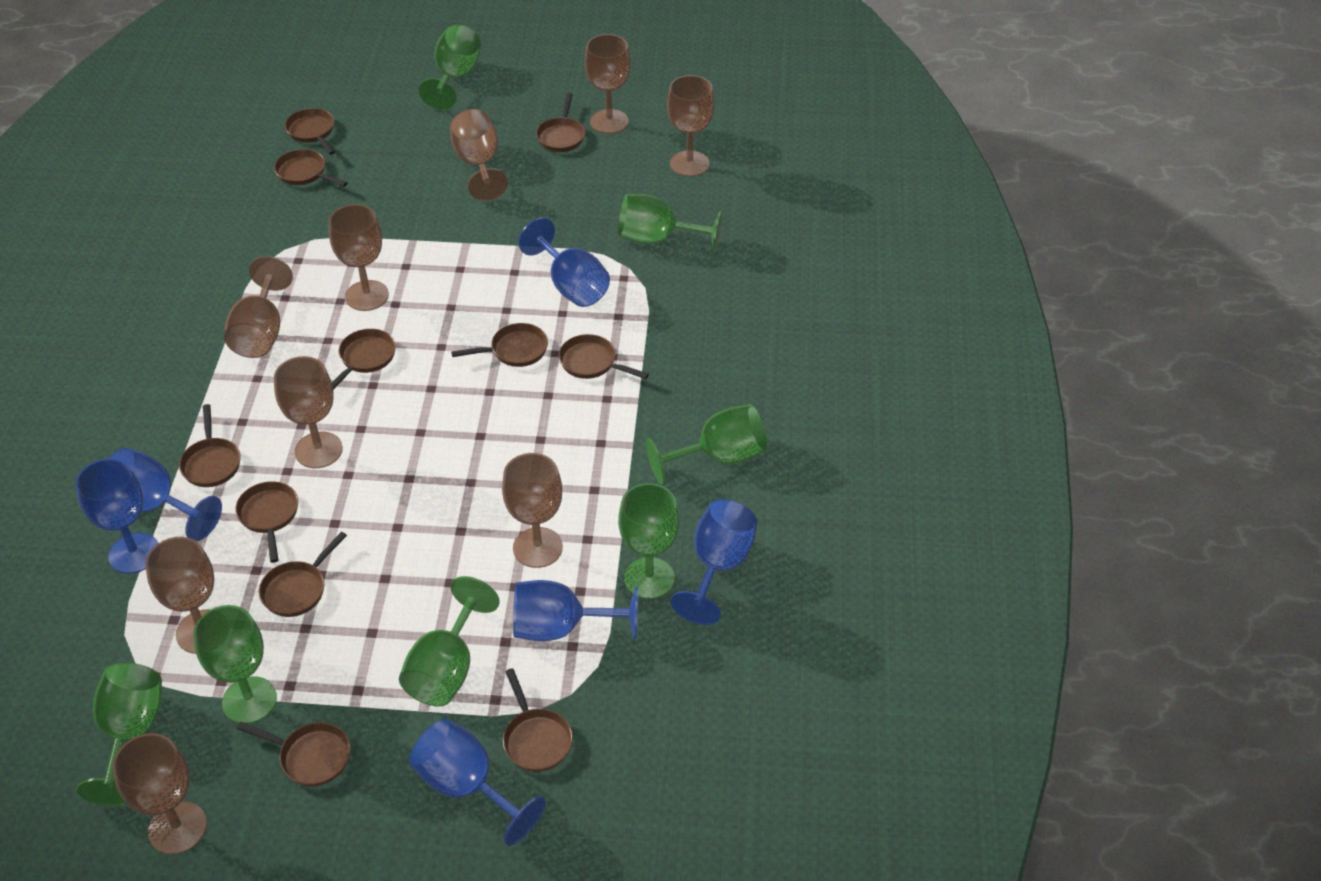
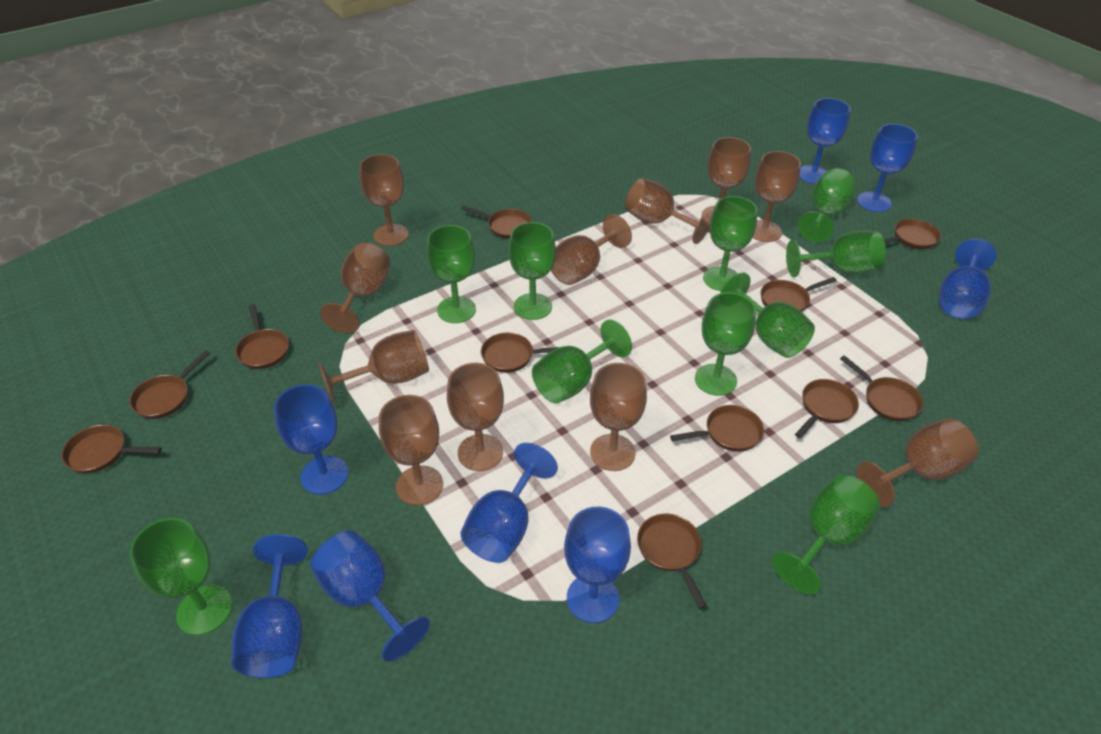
blue goblet: 6 -> 8
brown goblet: 9 -> 11
green goblet: 7 -> 10

